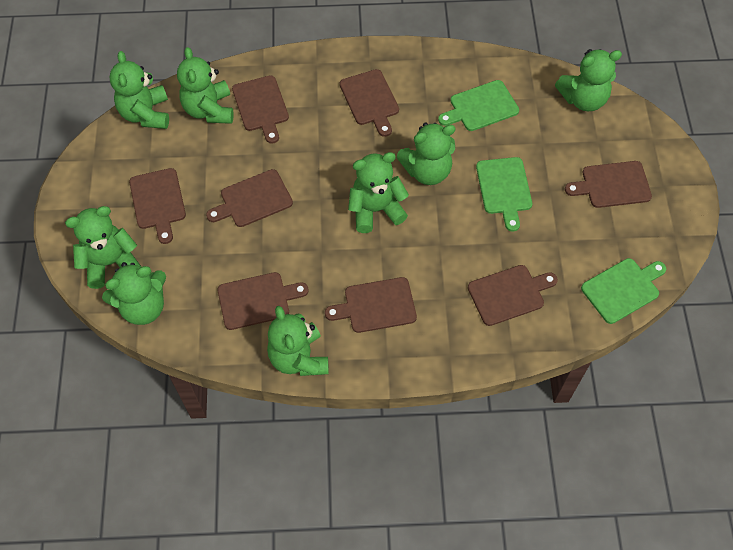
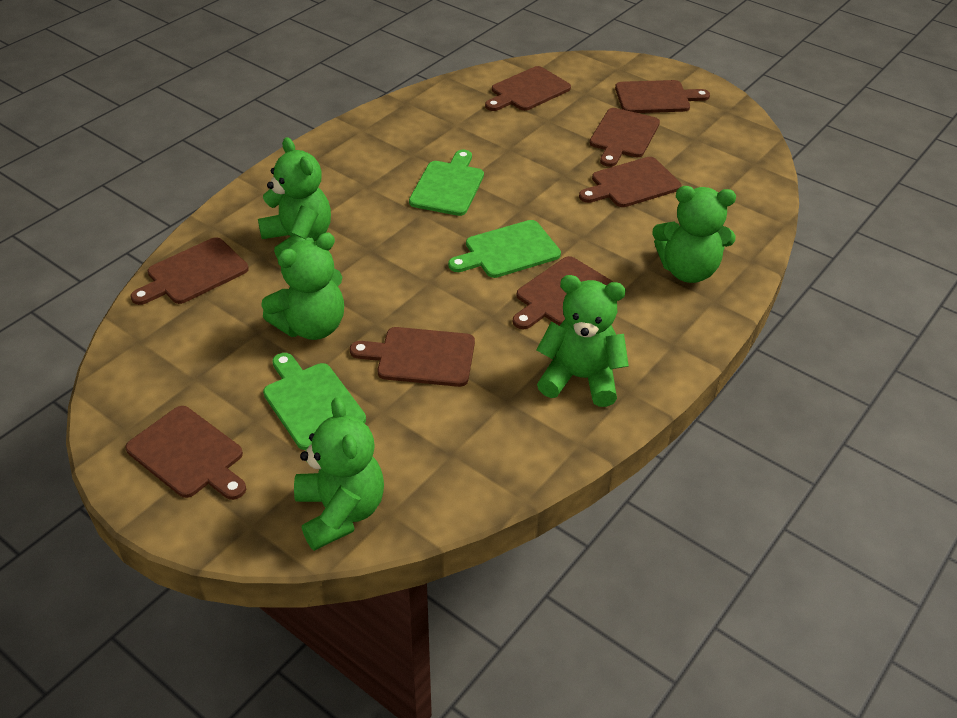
green teddy bear: 8 -> 5

